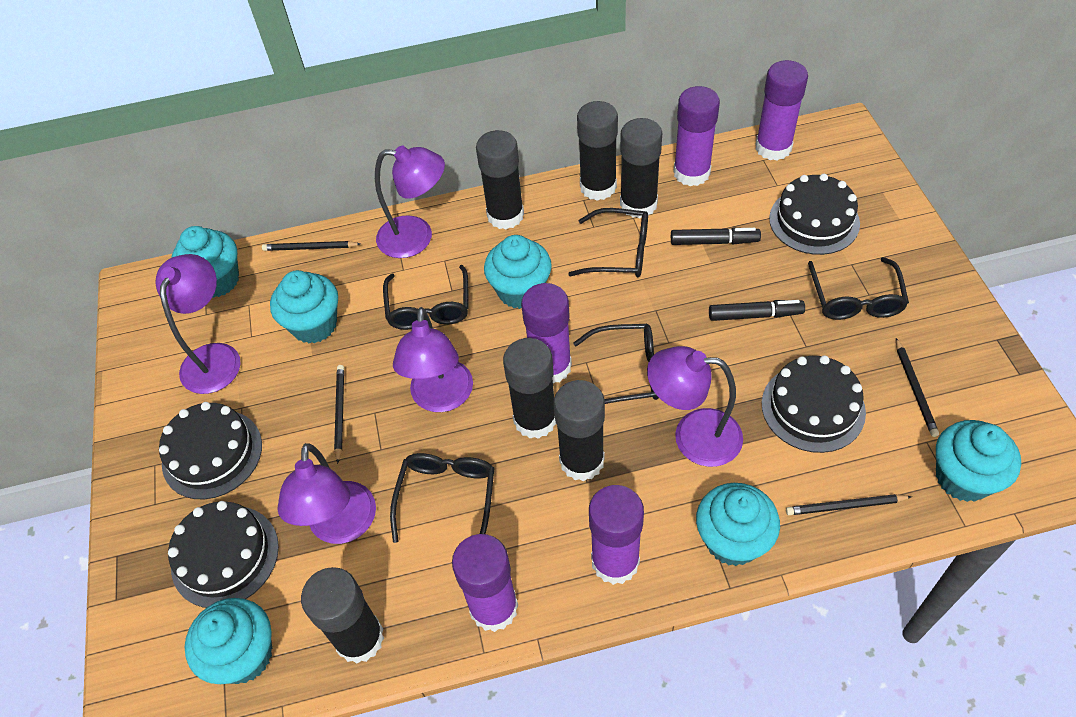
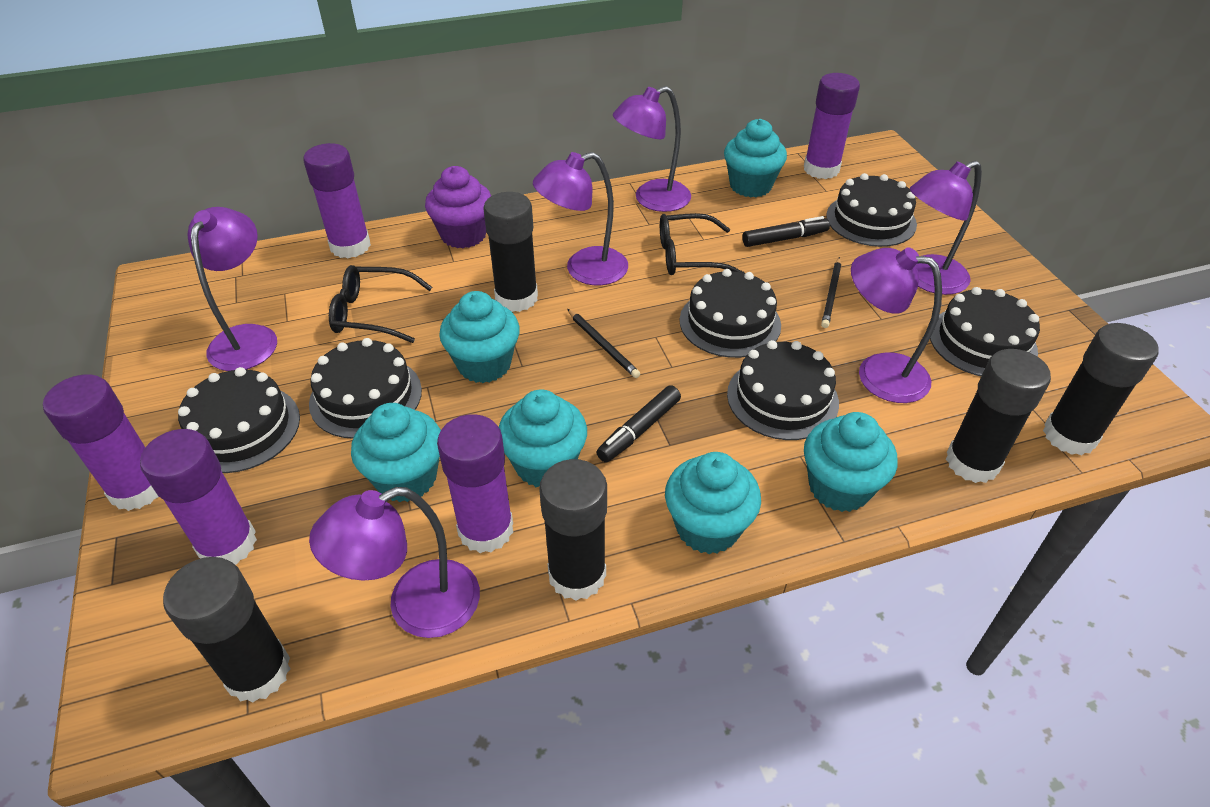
black cake: 4 -> 6
black glasses: 5 -> 2
black glue stick: 6 -> 5
black pencil: 4 -> 2
purple cupcake: 0 -> 1
purple lamp: 5 -> 6

